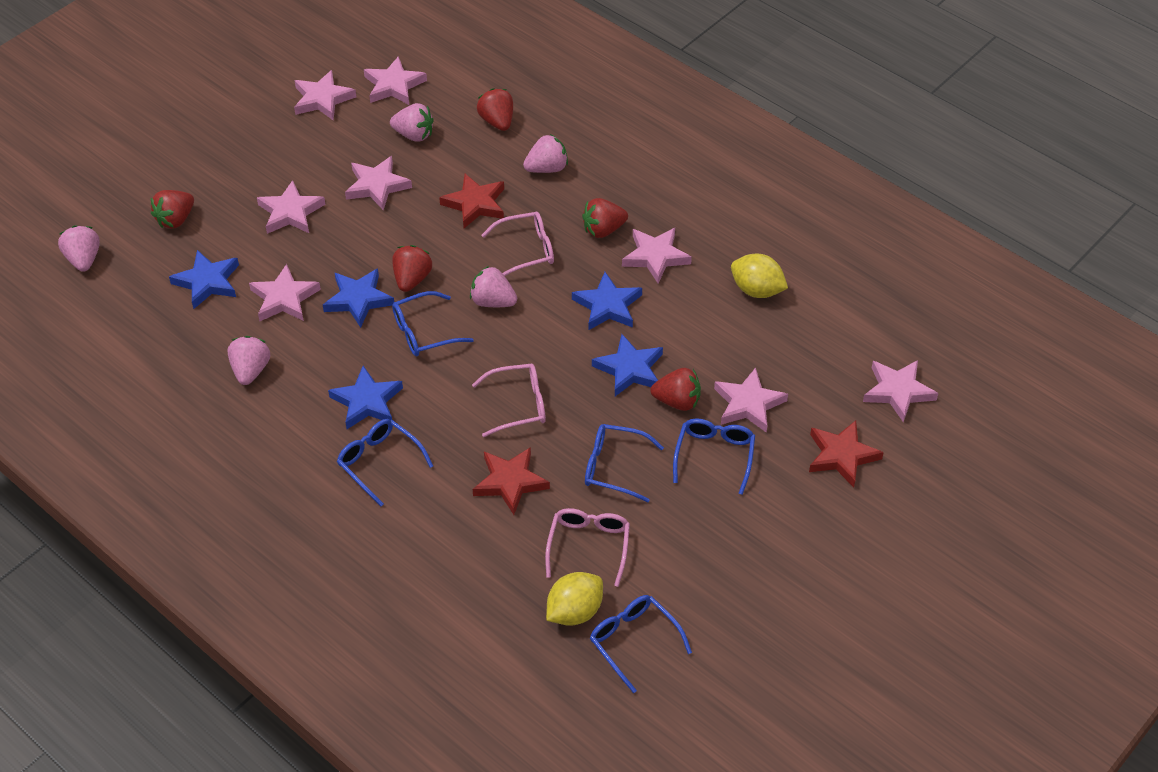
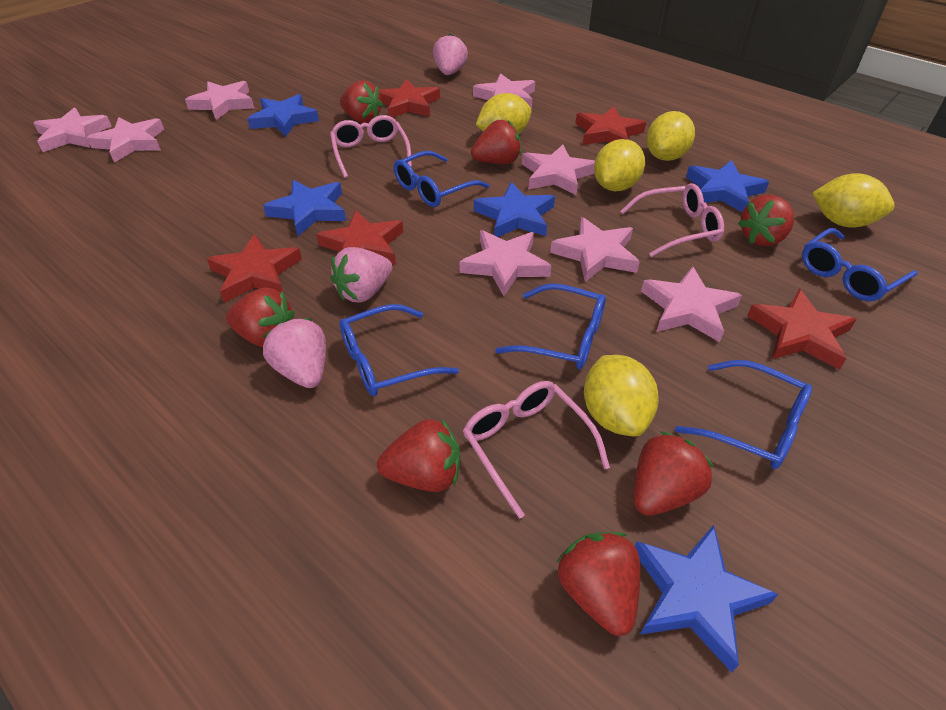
pink strawberry: 5 -> 3
red star: 3 -> 5
red strawberry: 5 -> 7
yellow lemon: 2 -> 5

